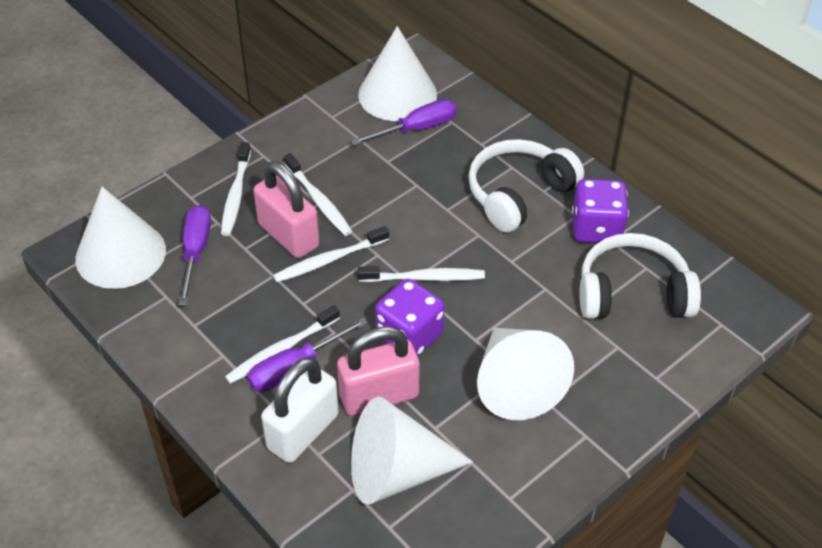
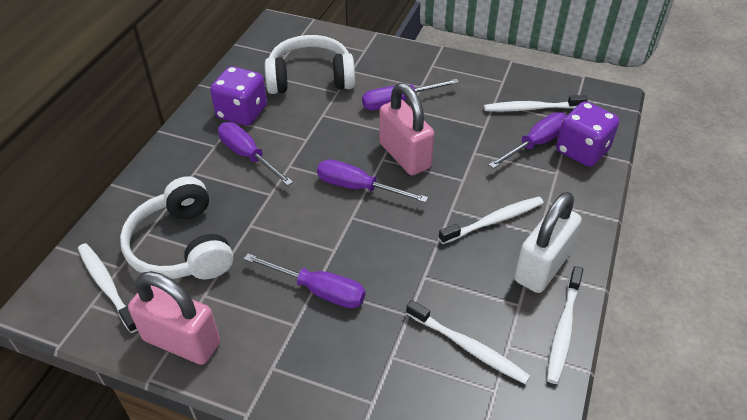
purple screwdriver: 3 -> 5
white cone: 4 -> 0

